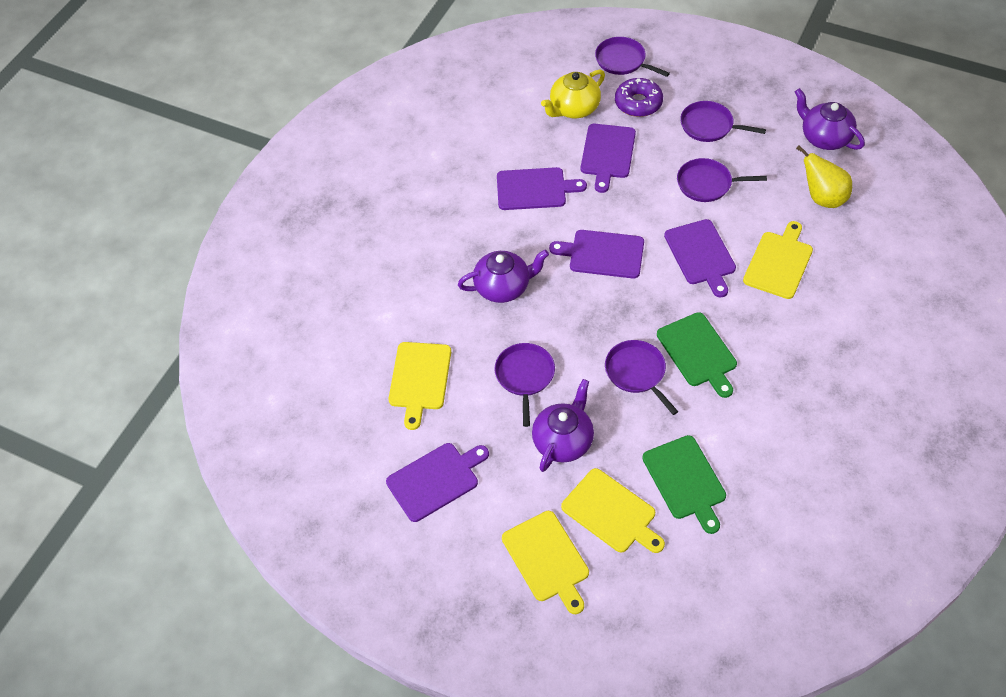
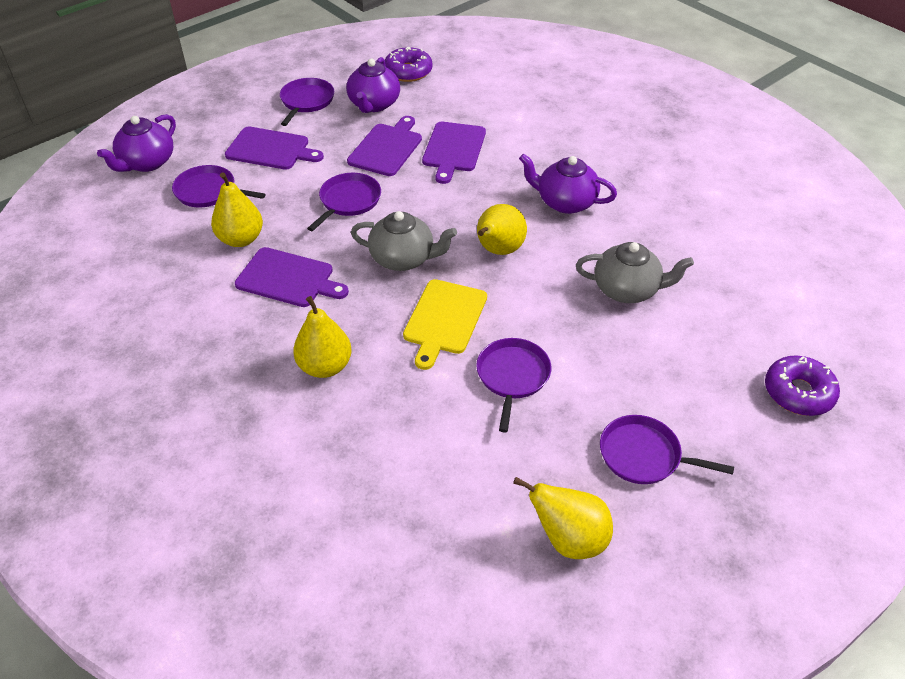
green cutting board: 2 -> 0
grey teapot: 0 -> 2
purple cutting board: 5 -> 4
purple donut: 1 -> 2
yellow cutting board: 4 -> 1
yellow pear: 1 -> 4
yellow teapot: 1 -> 0

